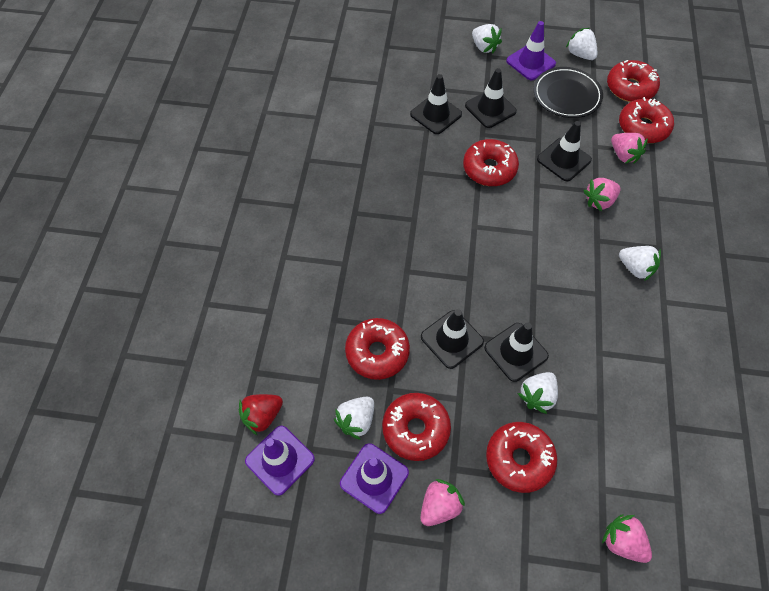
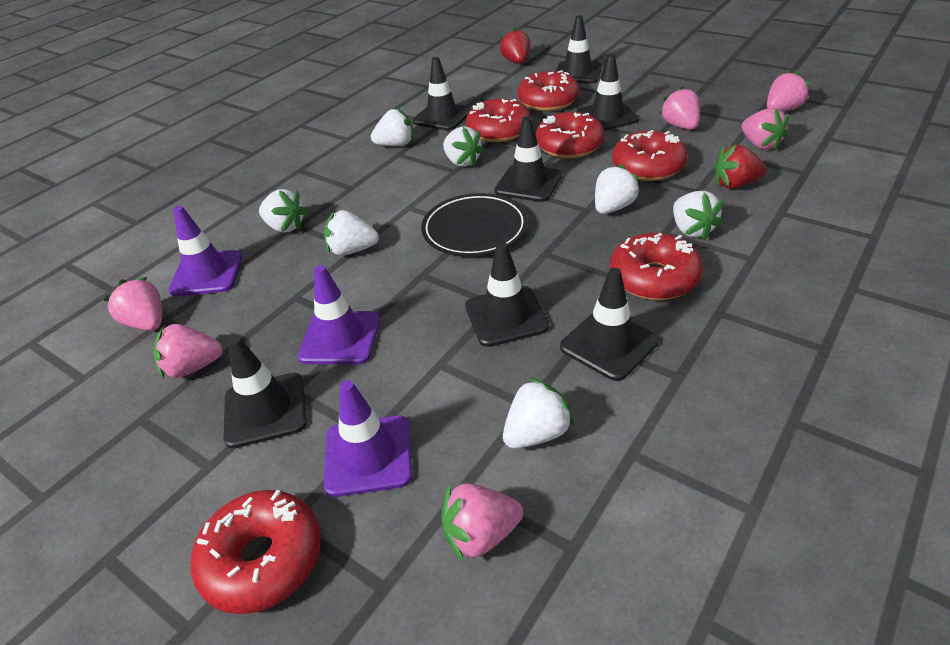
black traffic cone: 5 -> 7
pink strawberry: 4 -> 6
red strawberry: 1 -> 2
white strawberry: 5 -> 7

